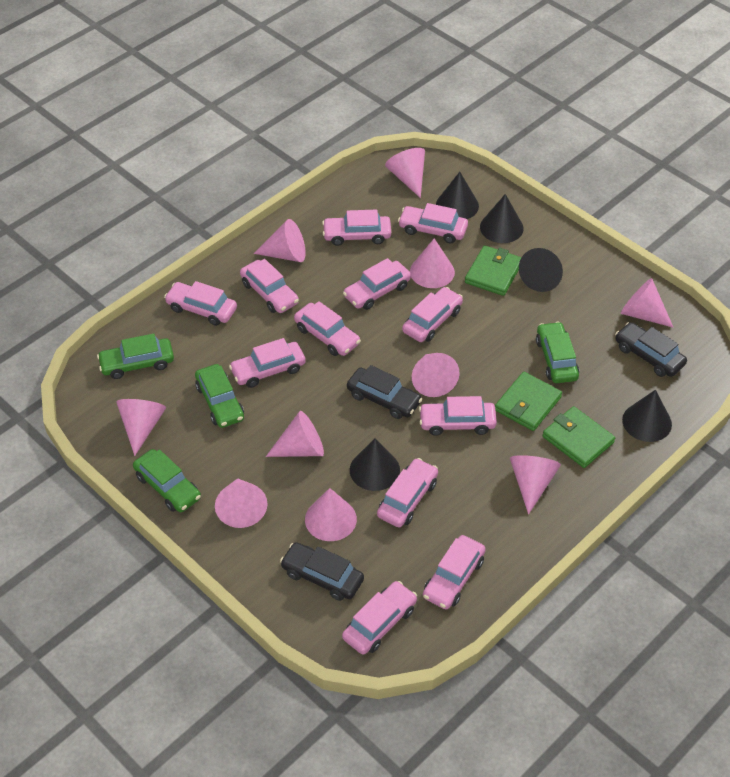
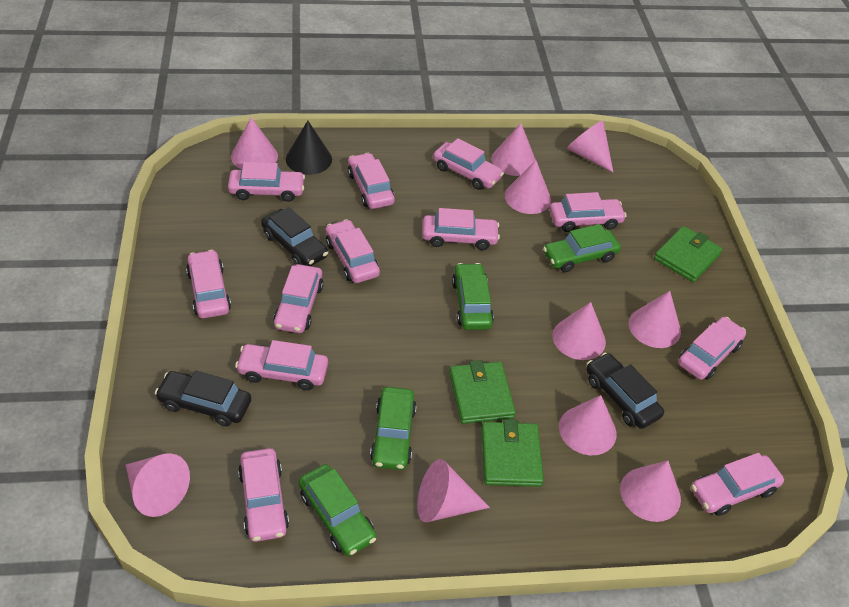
black cone: 5 -> 1

